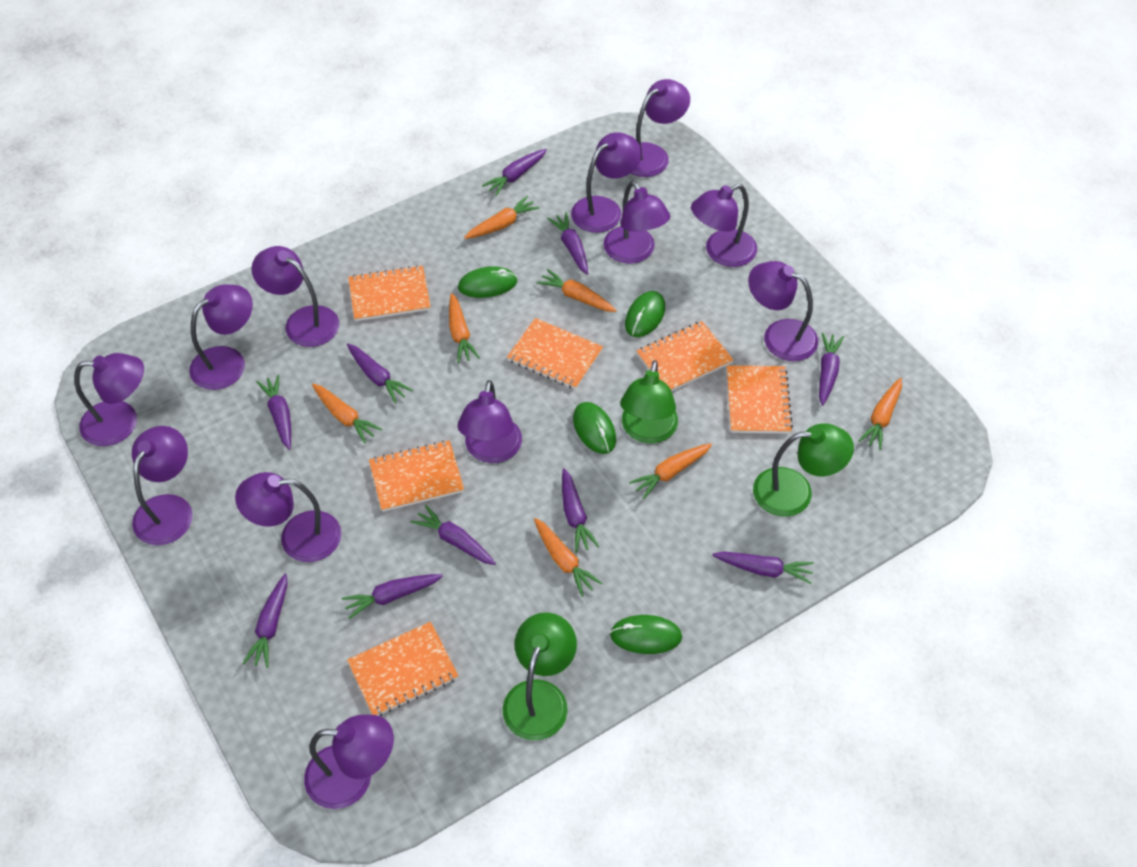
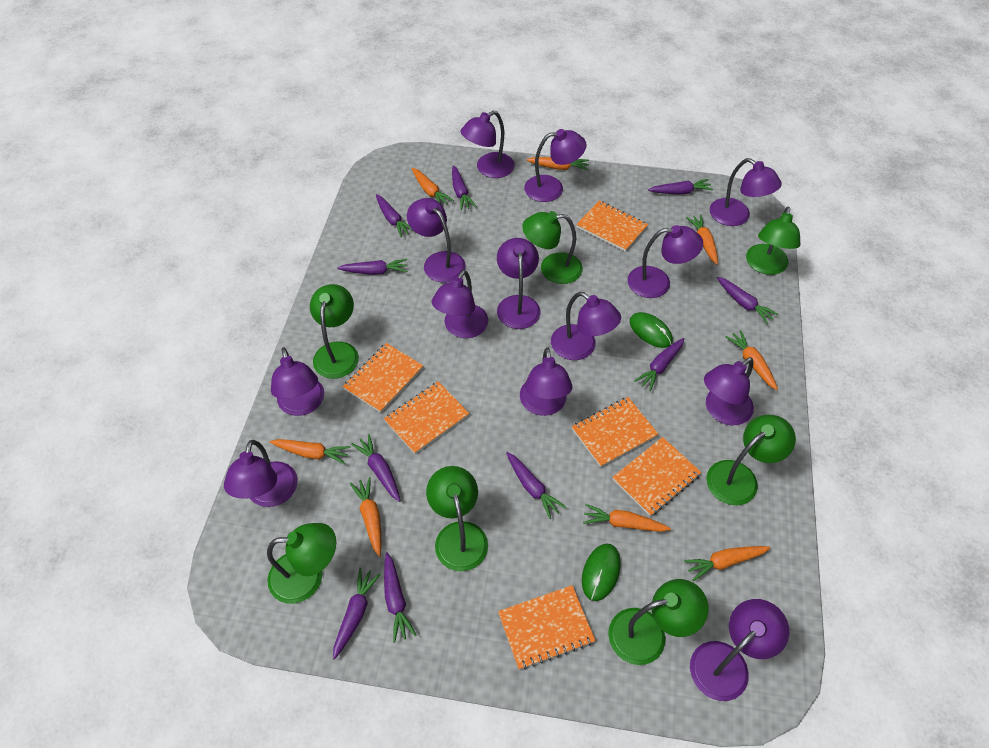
green lamp: 3 -> 7
green mouse: 4 -> 2
orange carrot: 7 -> 8
purple lamp: 12 -> 13

